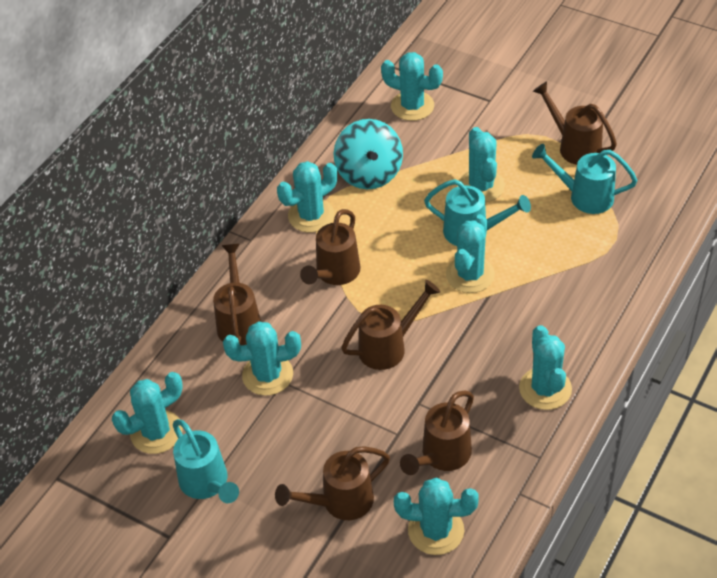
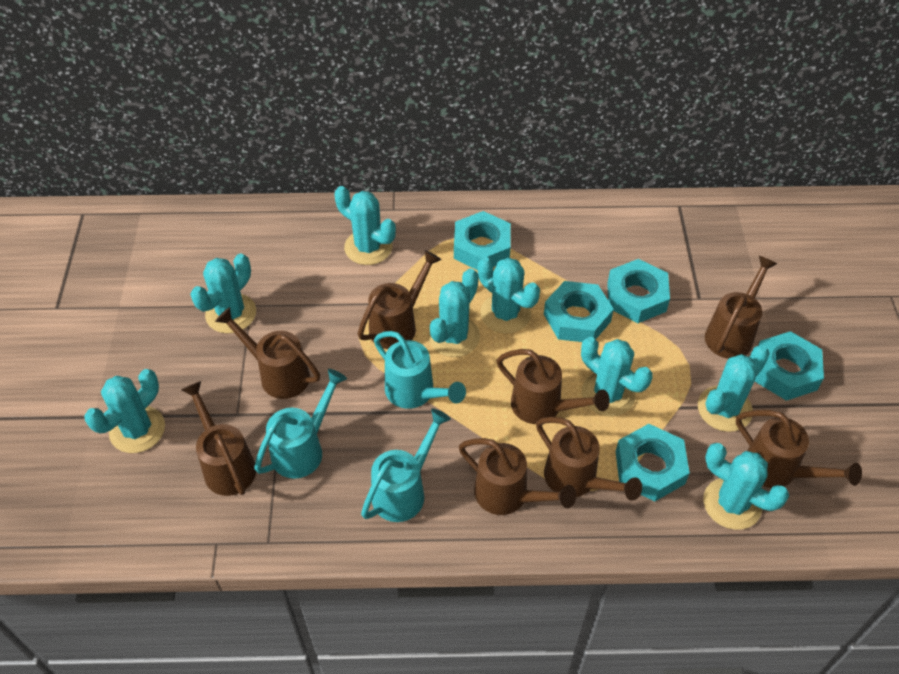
brown watering can: 6 -> 8
turquoise nut: 0 -> 5
turquoise spinning top: 1 -> 0

